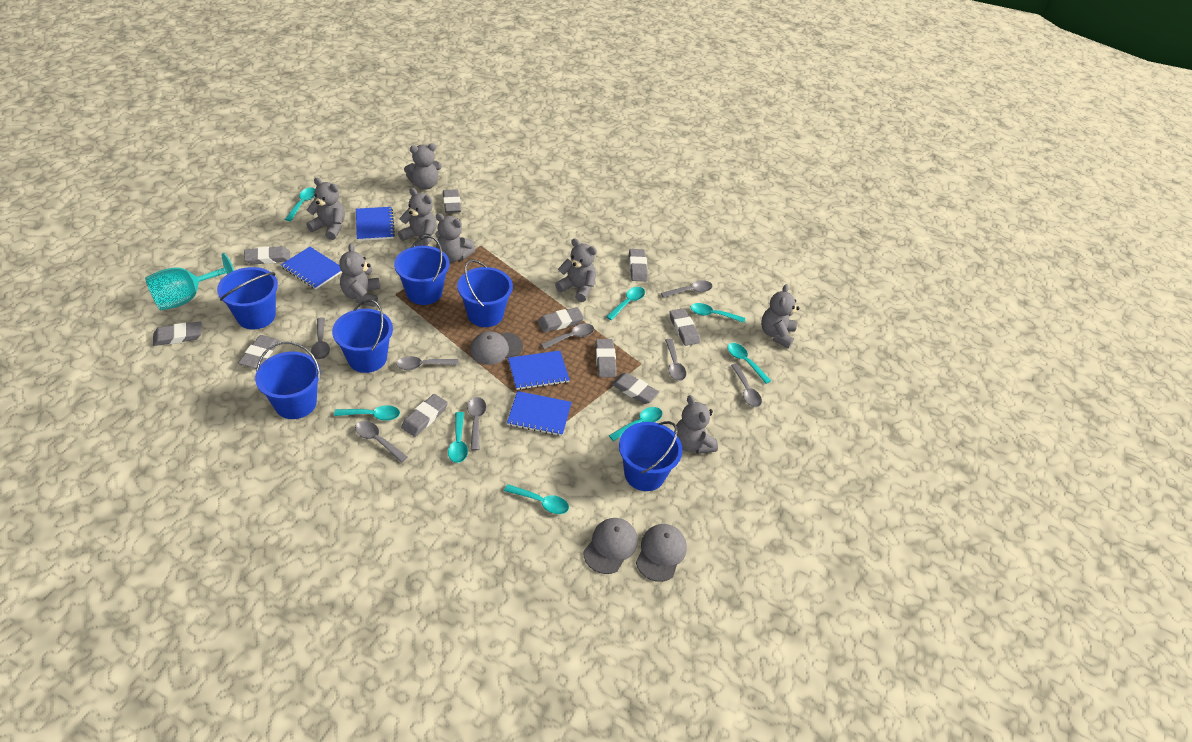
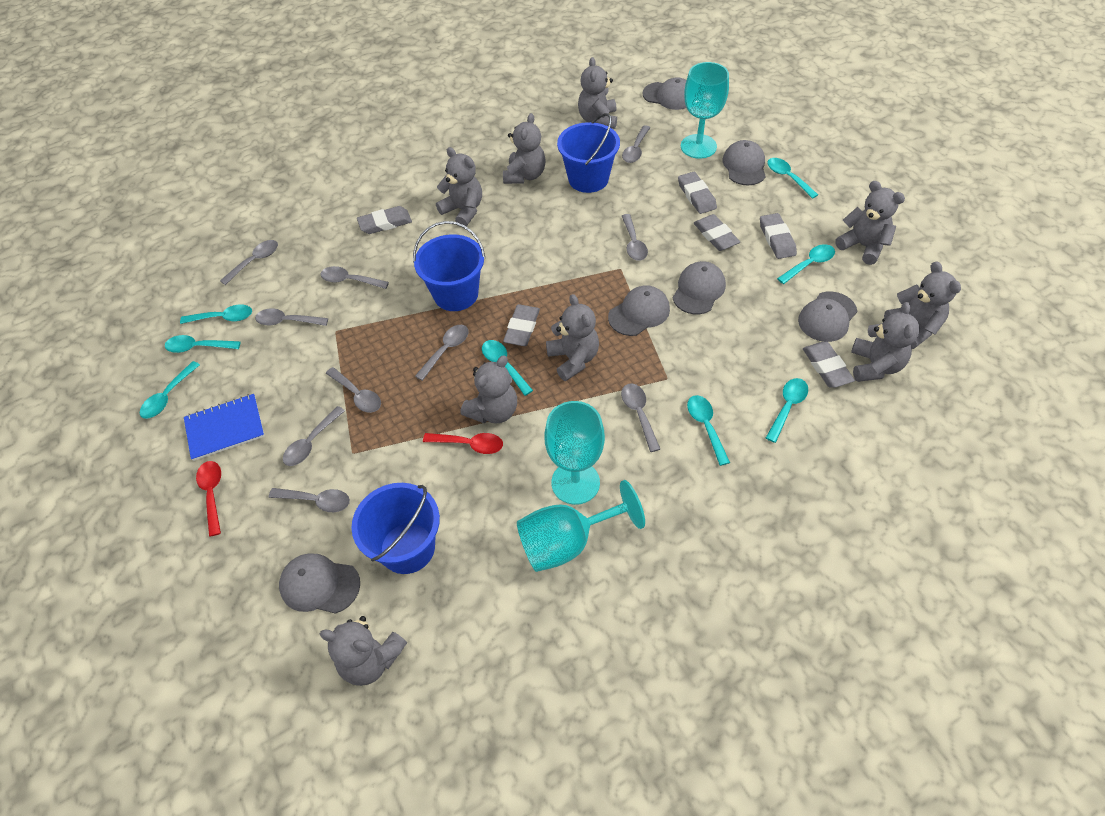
blue bucket: 6 -> 3
blue notebook: 4 -> 1
grey cap: 3 -> 6
grey eraser: 10 -> 6
grey spoon: 8 -> 10
grey teddy bear: 8 -> 9
red spoon: 0 -> 2
turquoise goblet: 1 -> 3

